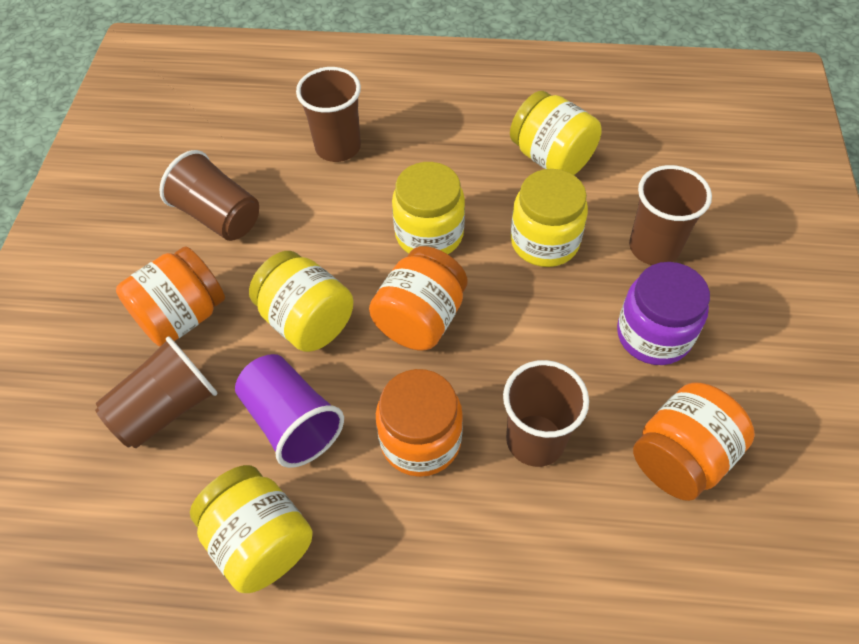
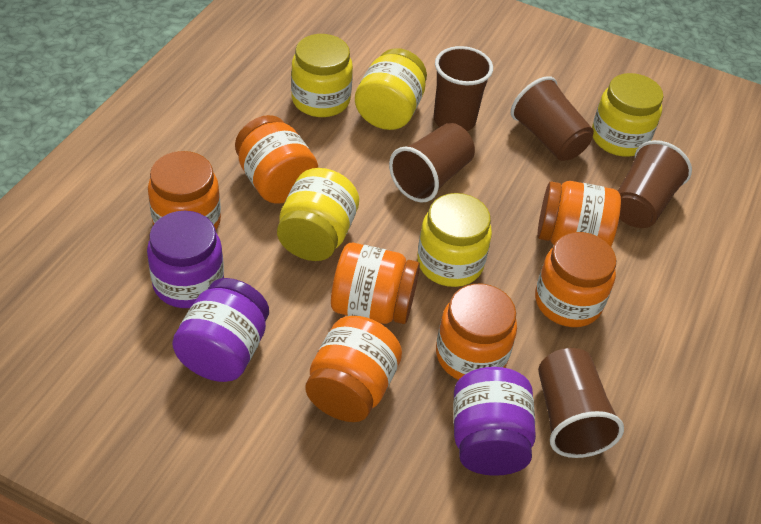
orange jar: 4 -> 7
purple cup: 1 -> 0
purple jar: 1 -> 3

